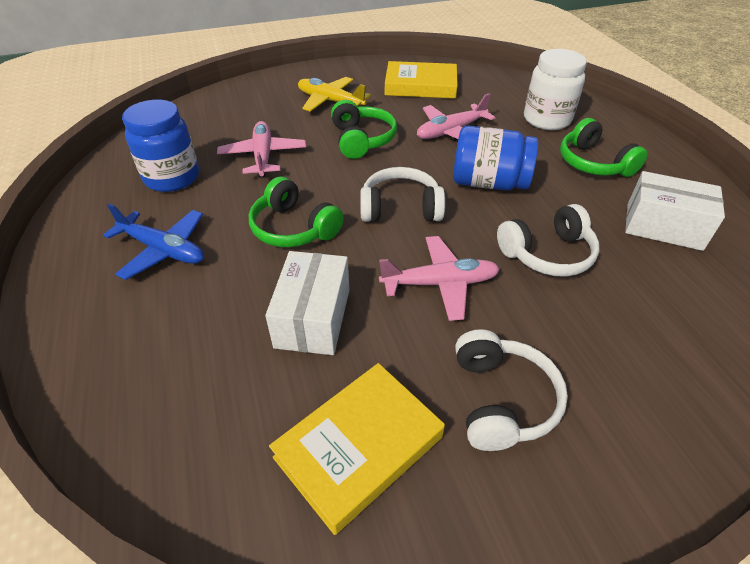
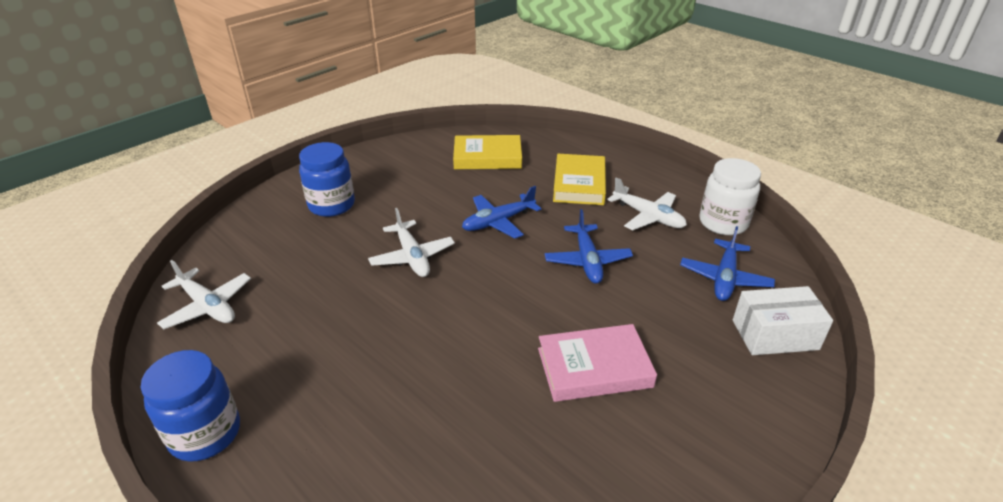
blue plane: 1 -> 3
green headphones: 3 -> 0
pink book: 0 -> 1
pink plane: 3 -> 0
white box: 2 -> 1
white headphones: 3 -> 0
white plane: 0 -> 3
yellow plane: 1 -> 0

